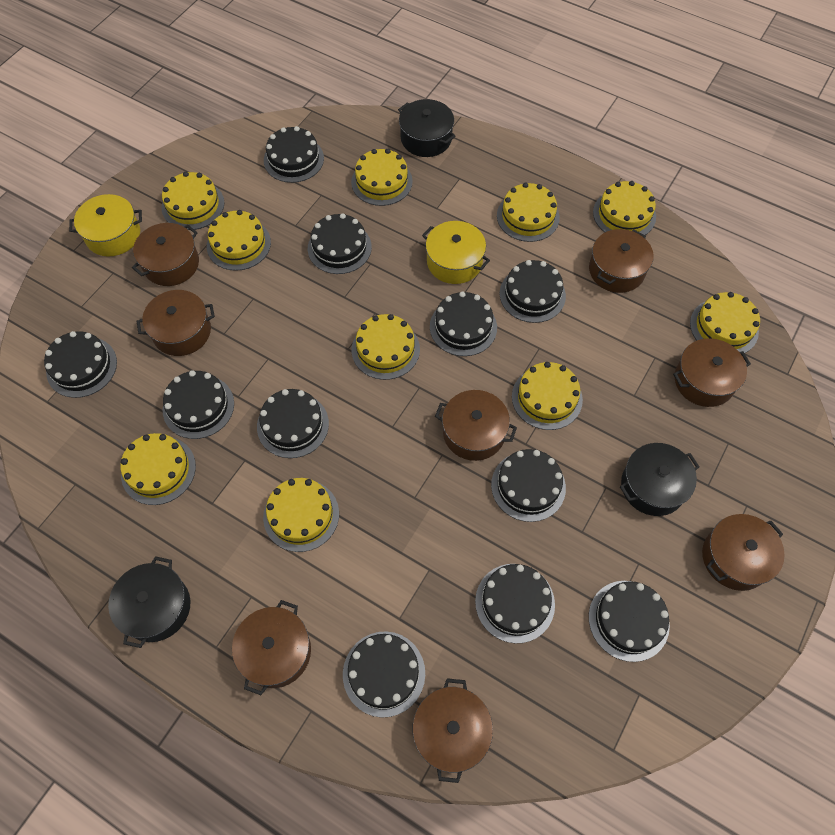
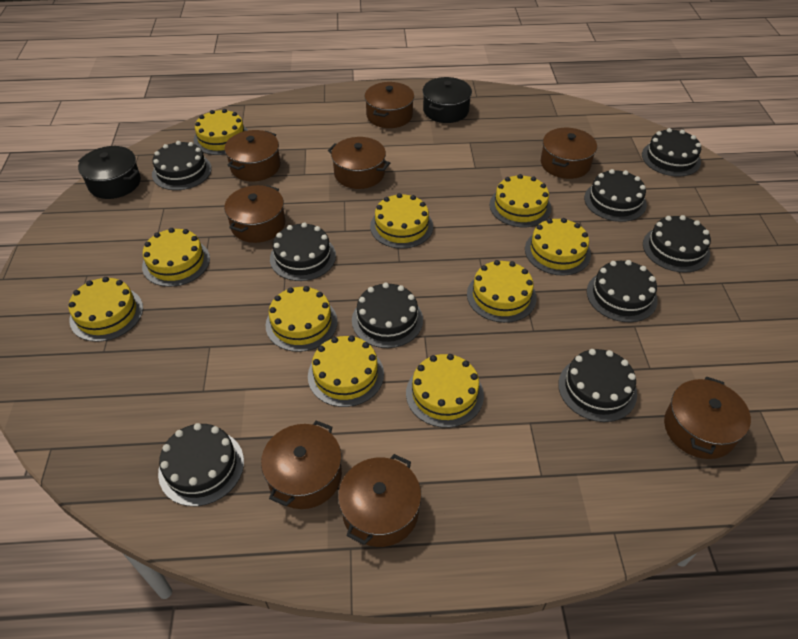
black cake: 11 -> 9
black pot: 3 -> 2
yellow pot: 2 -> 0

